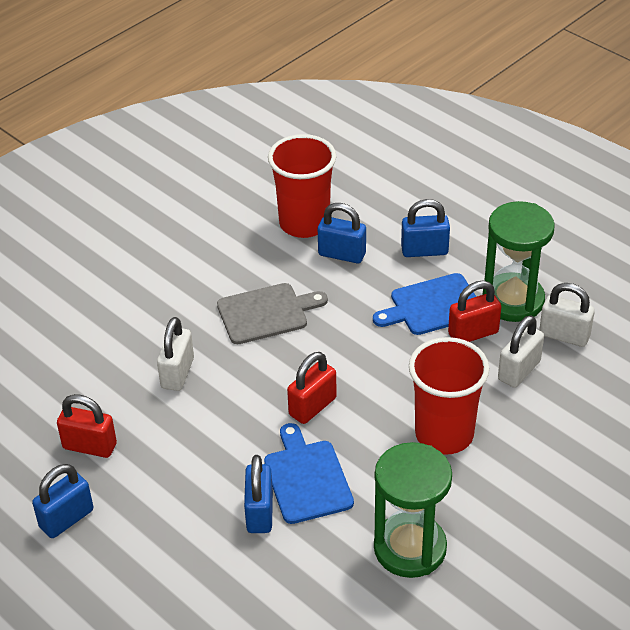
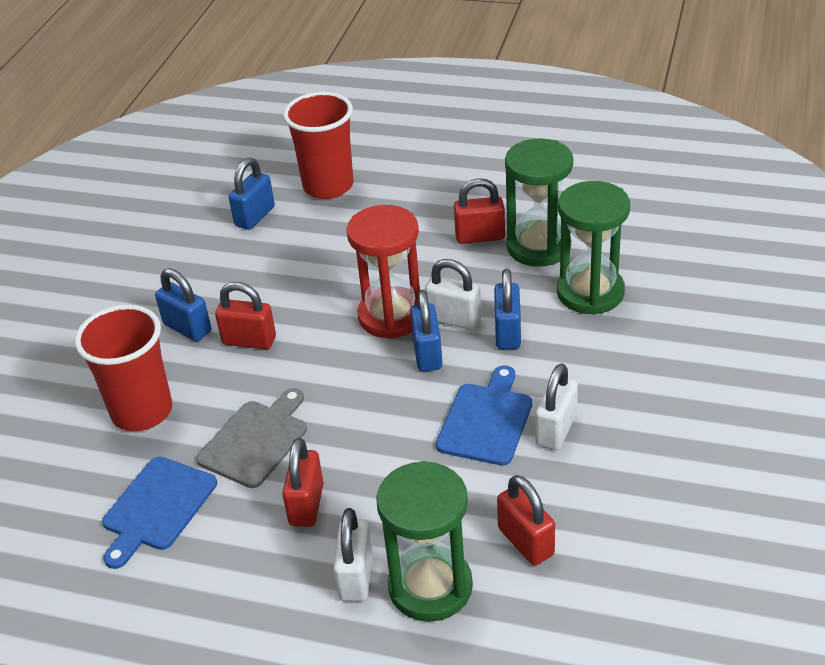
green hourglass: 2 -> 3
red hourglass: 0 -> 1
red padlock: 3 -> 4

